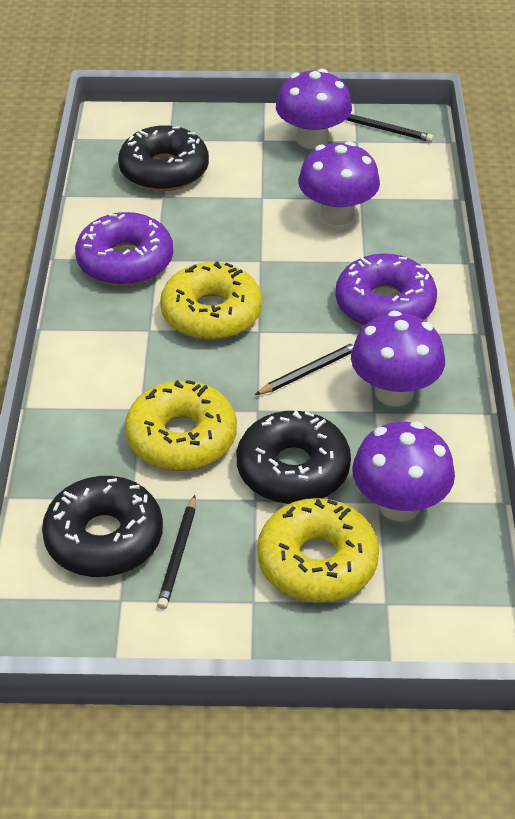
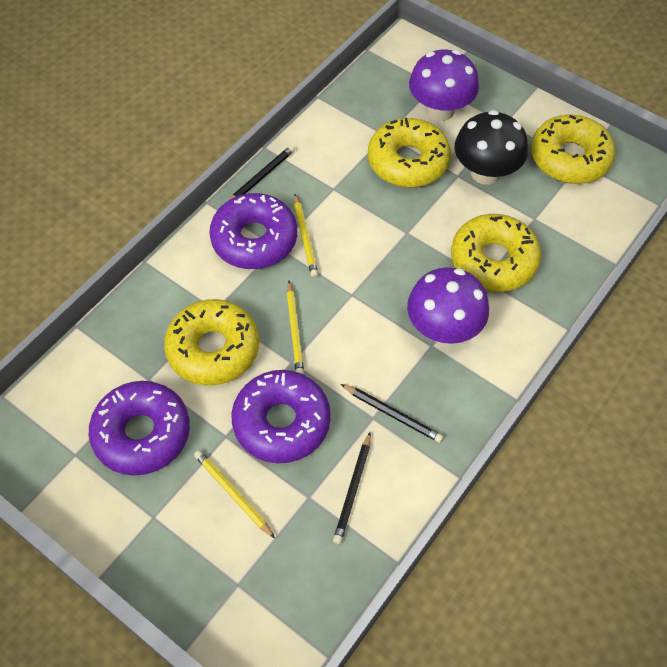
black donut: 3 -> 0
black mushroom: 0 -> 1
purple donut: 2 -> 3
purple mushroom: 4 -> 2
yellow donut: 3 -> 4
yellow pencil: 0 -> 3

